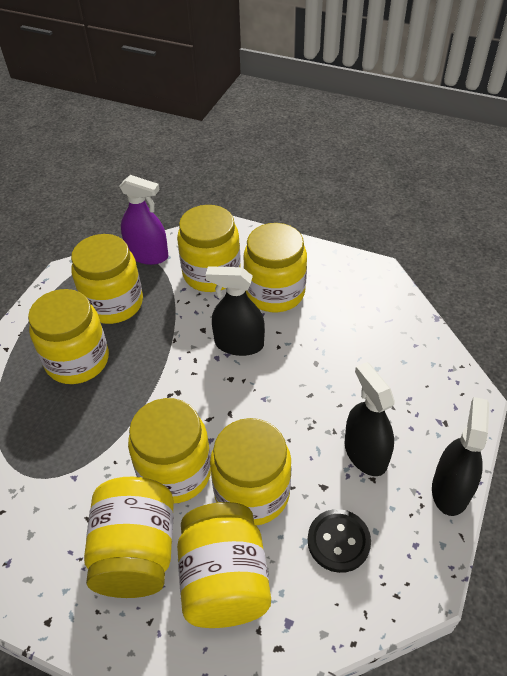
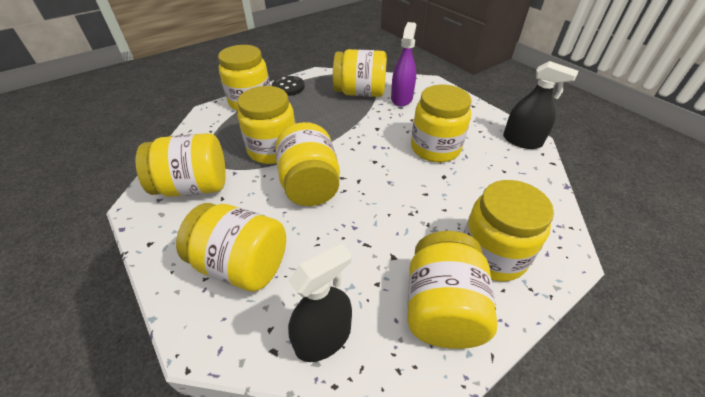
black spray bottle: 3 -> 2
yellow jar: 8 -> 9

